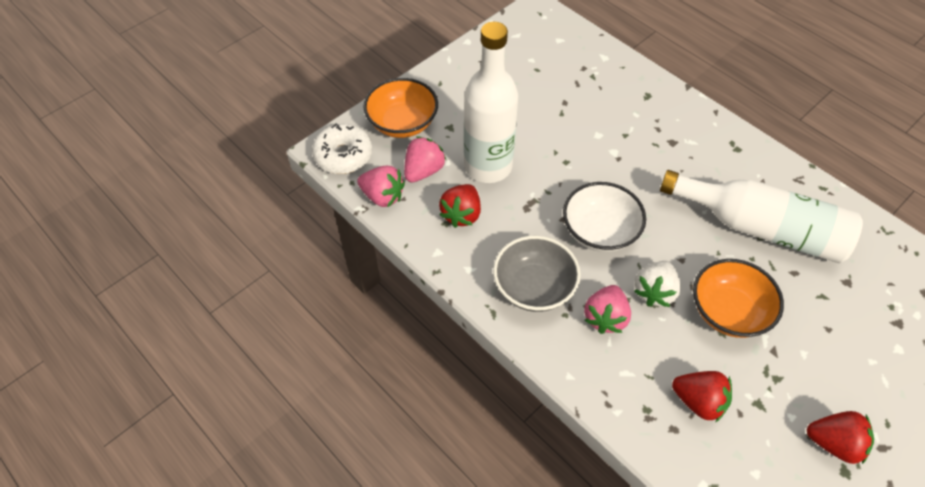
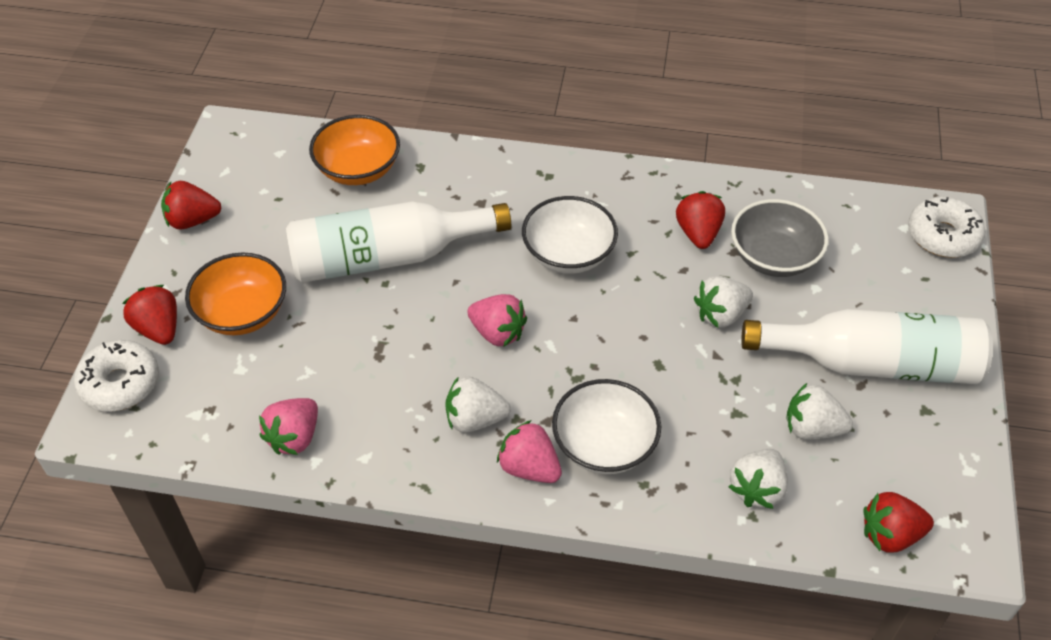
red strawberry: 3 -> 4
white bowl: 1 -> 2
white donut: 1 -> 2
white strawberry: 1 -> 4

